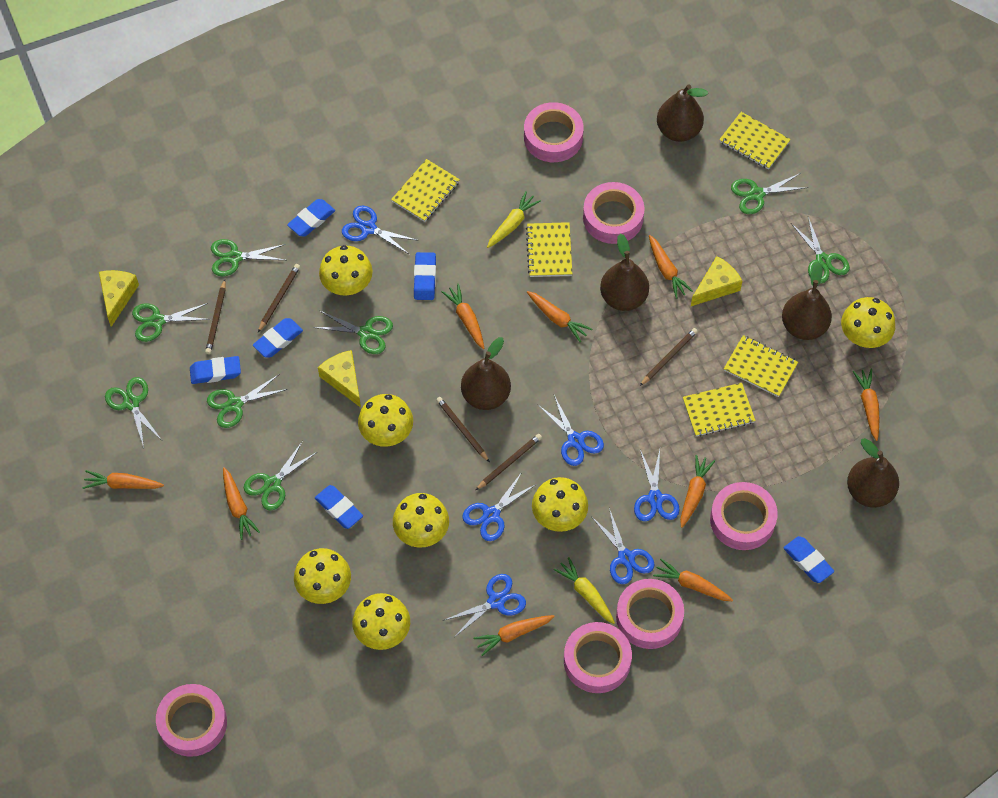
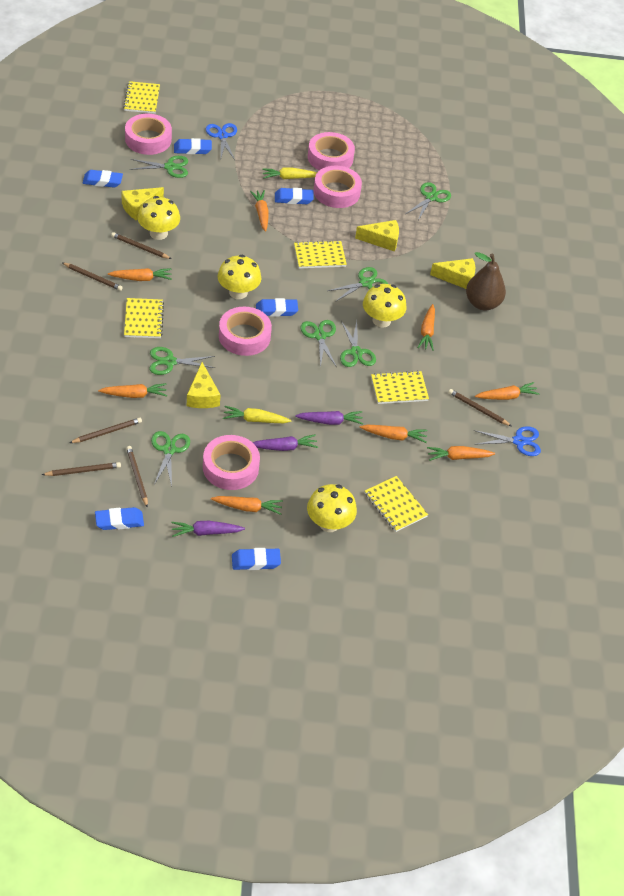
blue scissors: 6 -> 2
brown pear: 5 -> 1
brown pencil: 5 -> 6
green scissors: 8 -> 7
orange carrot: 9 -> 8
pink tape: 6 -> 5
purple carrot: 0 -> 3
yellow cheese: 3 -> 4
yellow mushroom: 7 -> 4

